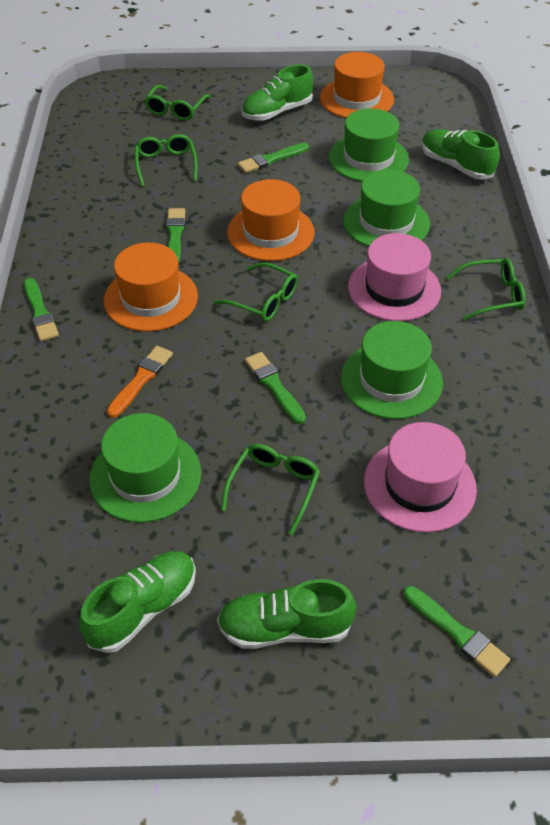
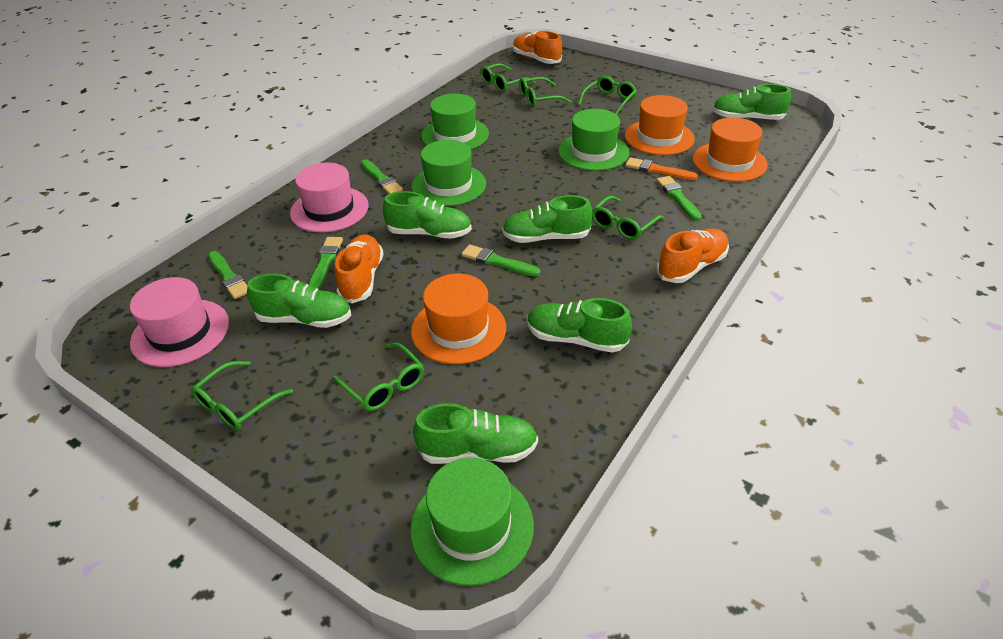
green glasses: 5 -> 6
green shoe: 4 -> 6
orange shoe: 0 -> 3

